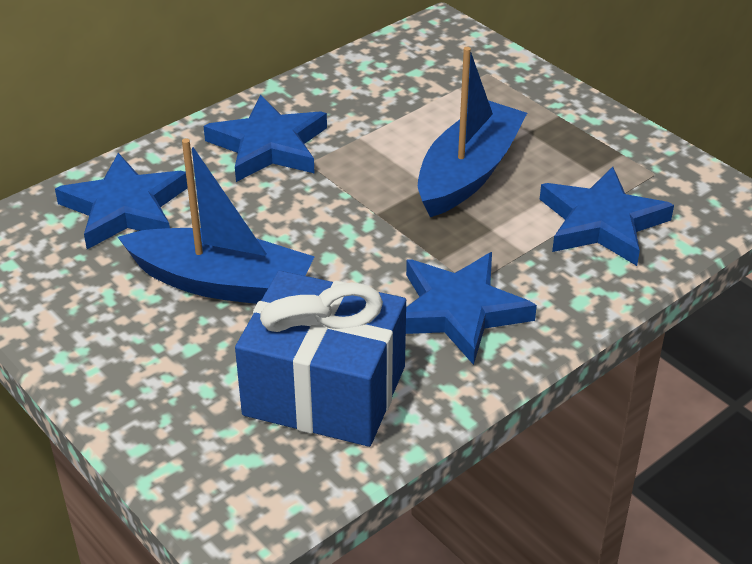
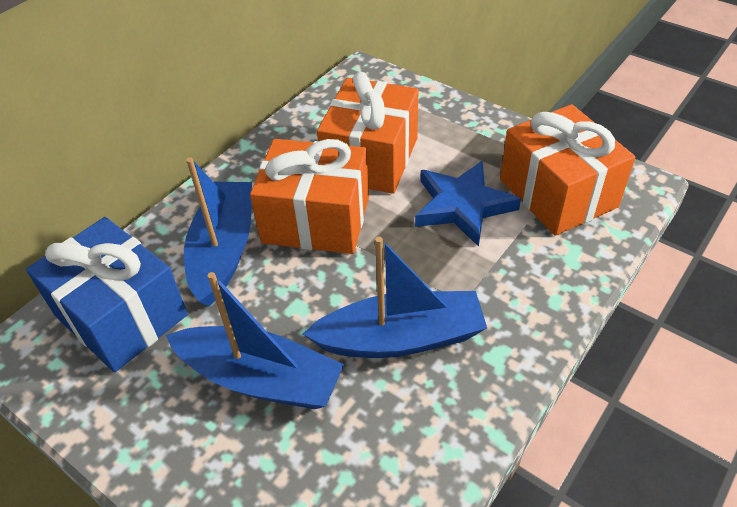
blue boat: 2 -> 3
blue star: 4 -> 1
orange gift: 0 -> 3

